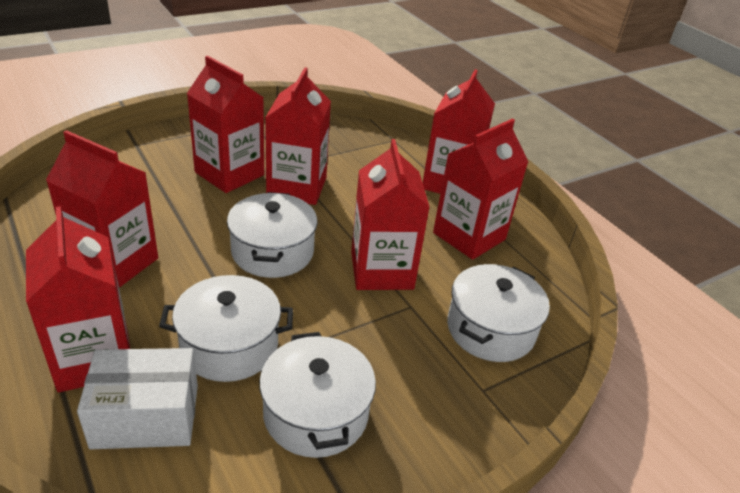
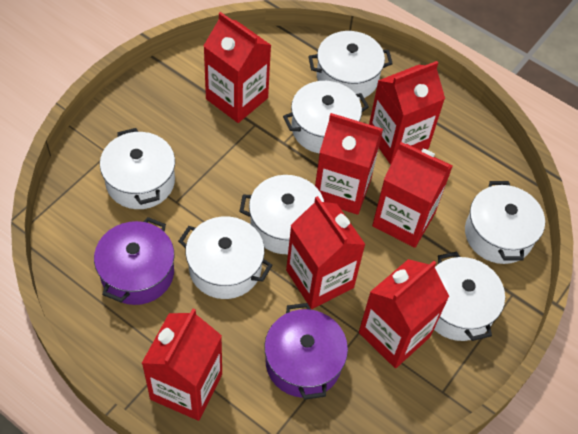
purple pot: 0 -> 2
white box: 1 -> 0
white pot: 4 -> 7

